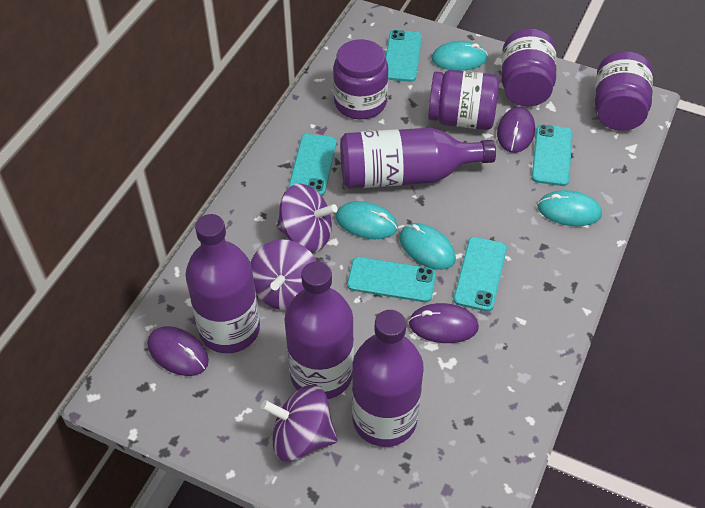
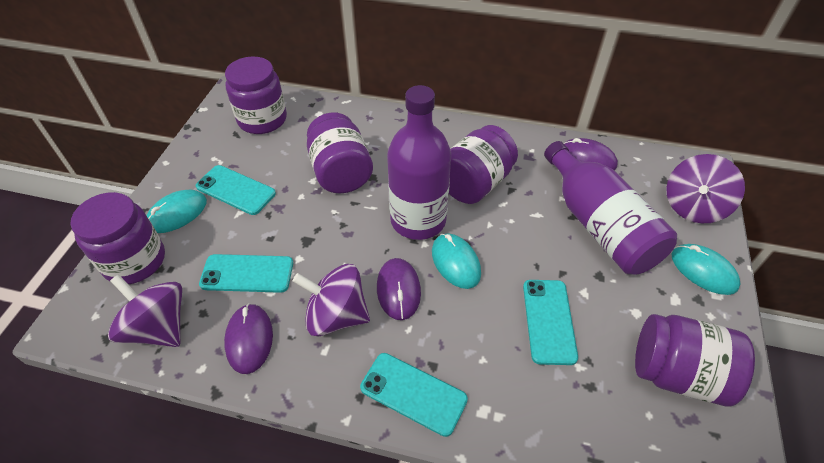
purple bottle: 4 -> 2
purple jar: 4 -> 5
turquoise mouse: 4 -> 3
turquoise phone: 5 -> 4

